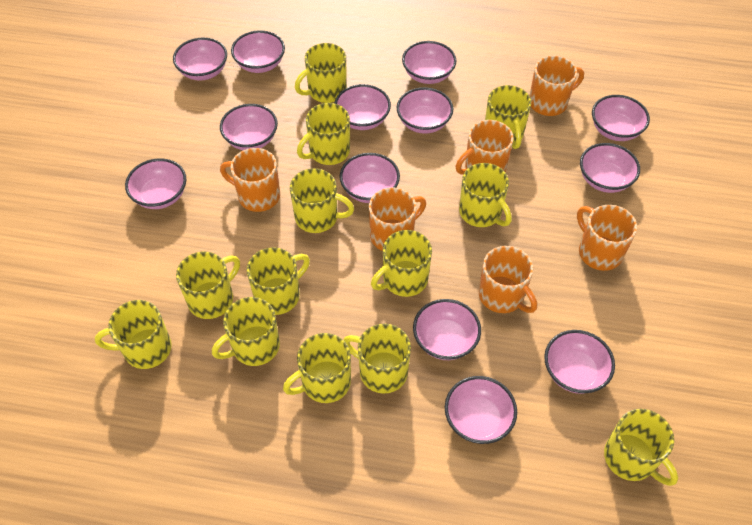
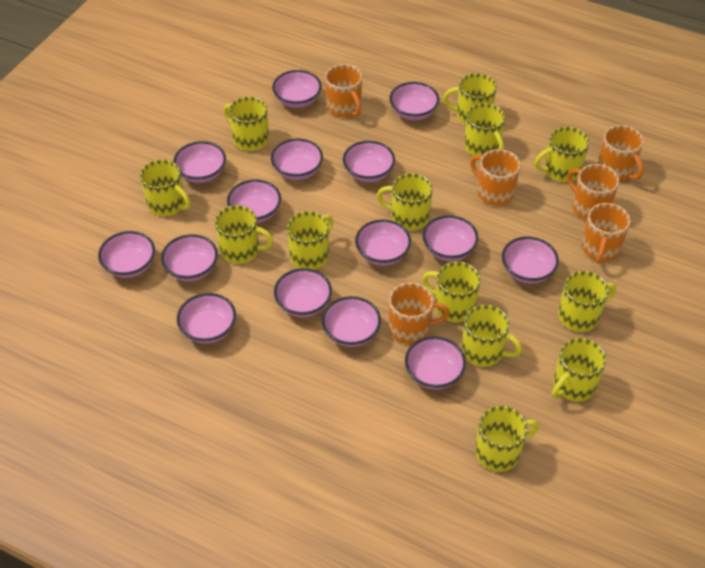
pink bowl: 13 -> 15

